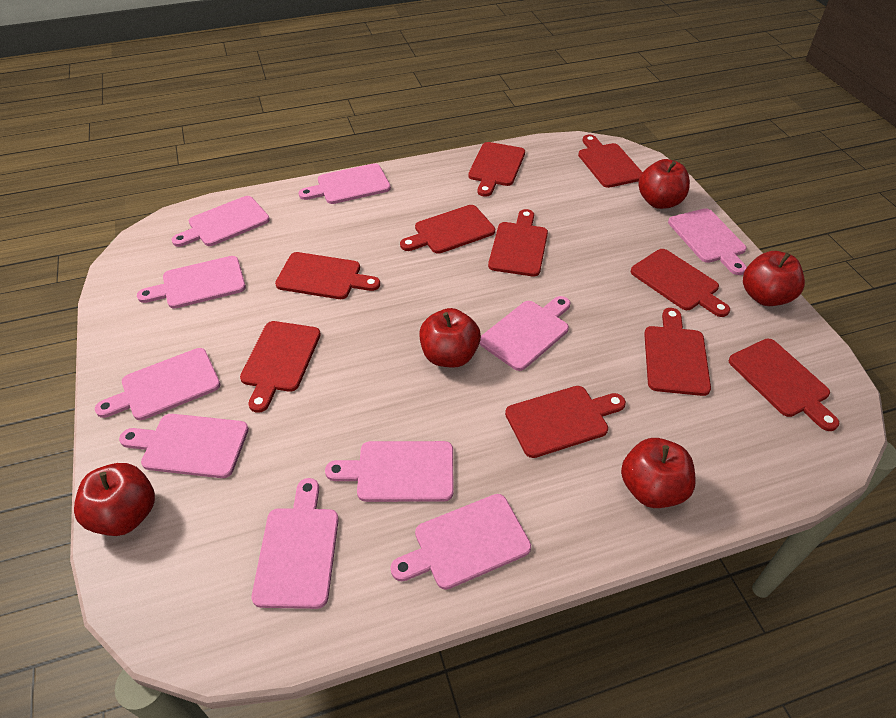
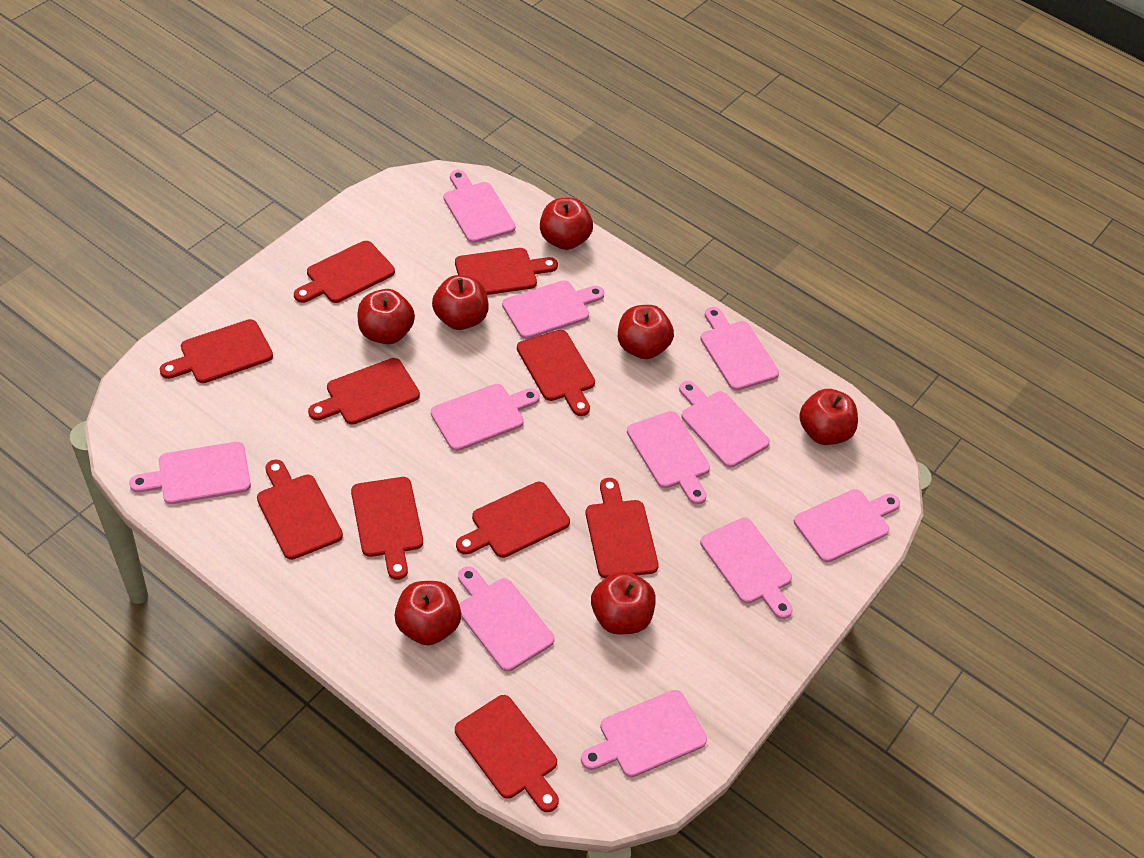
pink cutting board: 10 -> 11
red apple: 5 -> 7

